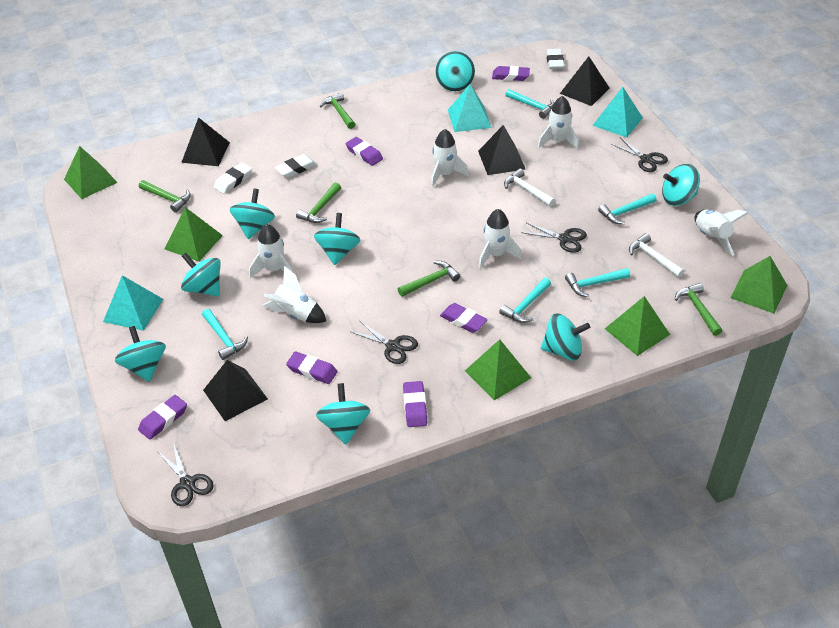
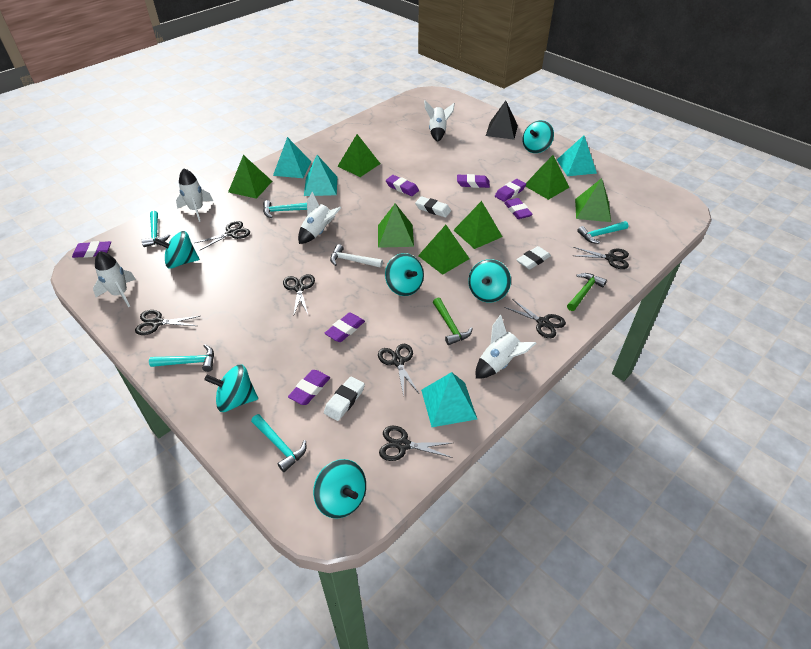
black pyramid: 4 -> 1
black scissors: 4 -> 7
green hammer: 5 -> 2
green pyramid: 5 -> 7
purple eraser: 6 -> 7
turquoise pyramid: 3 -> 4
turquoise spinning top: 8 -> 6
white hammer: 2 -> 1
white rocket: 6 -> 5

